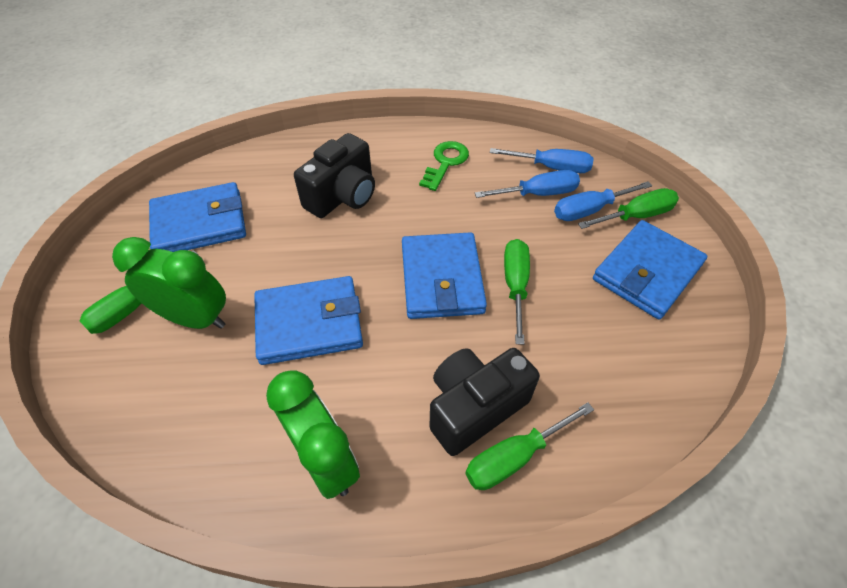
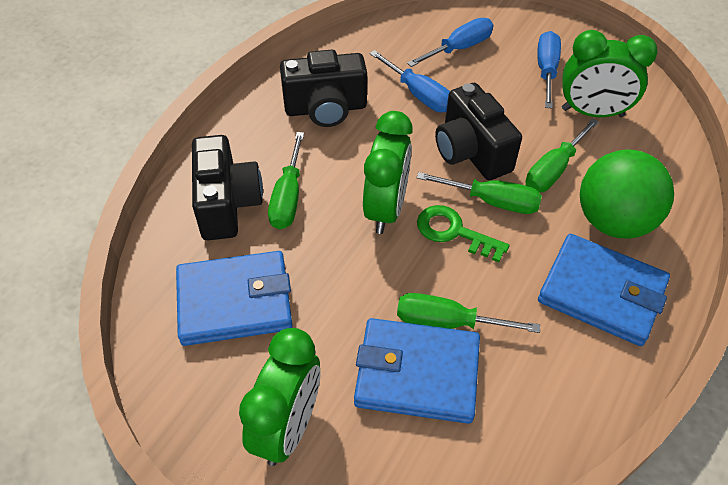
black camera: 2 -> 3
blue wallet: 4 -> 3
green ball: 0 -> 1
green clock: 2 -> 3

